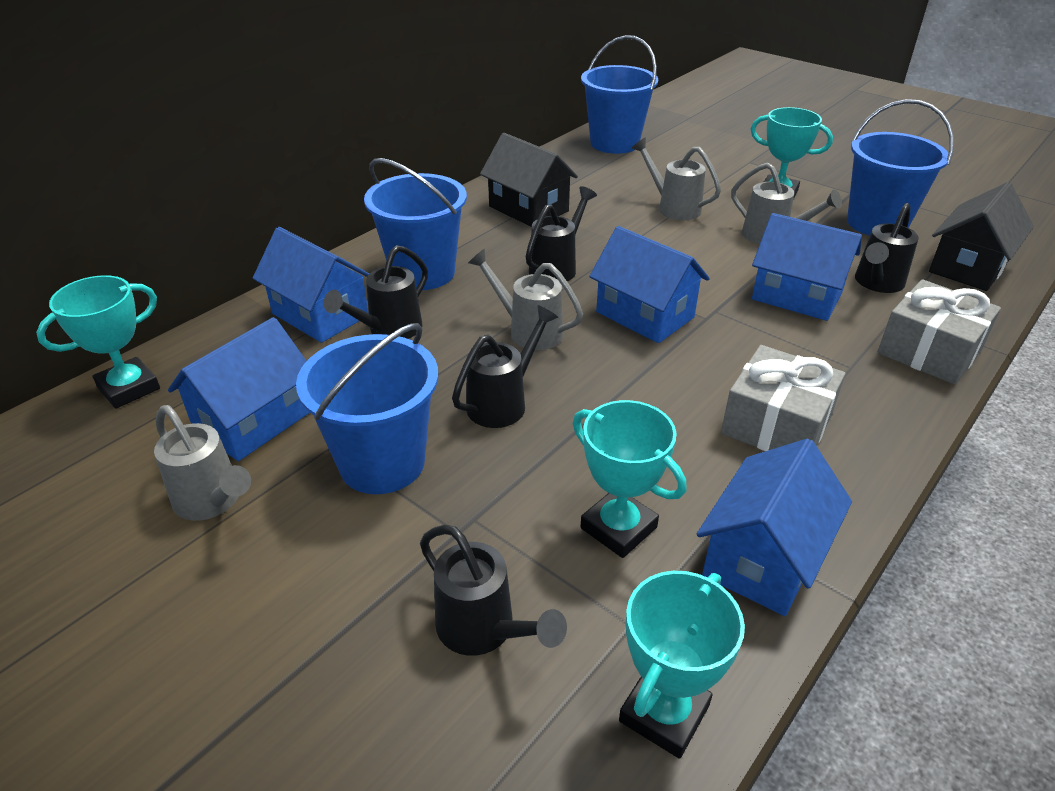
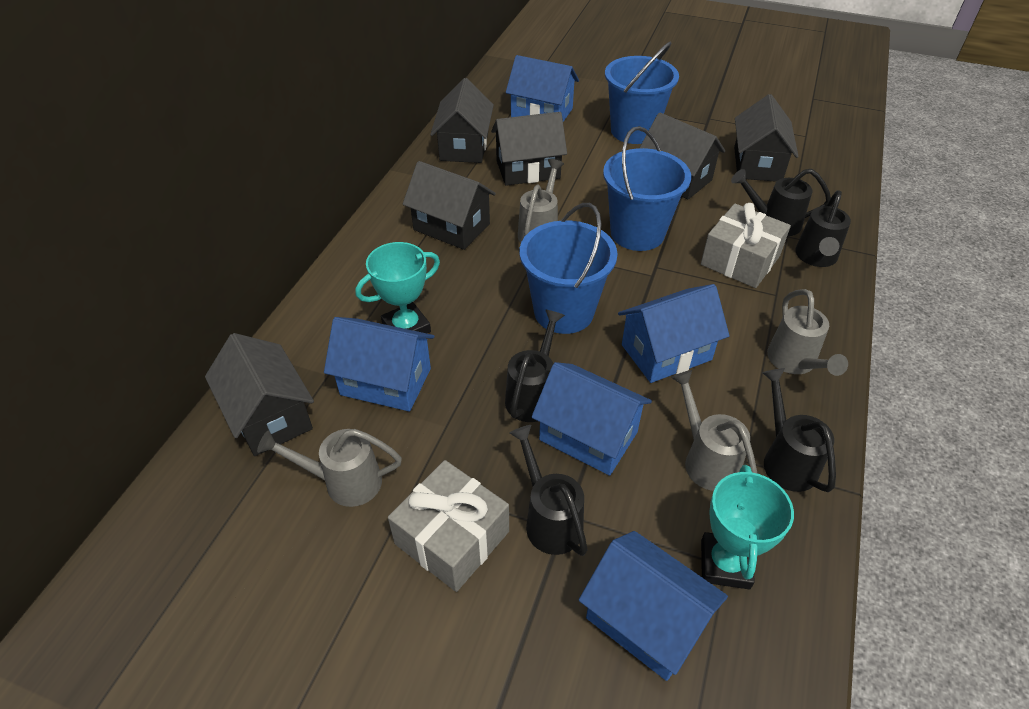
black house: 2 -> 6
blue bucket: 4 -> 3
turquoise trophy: 4 -> 2

